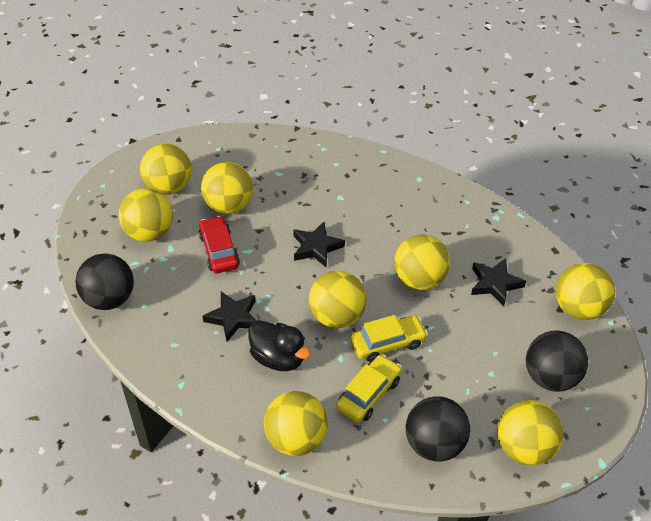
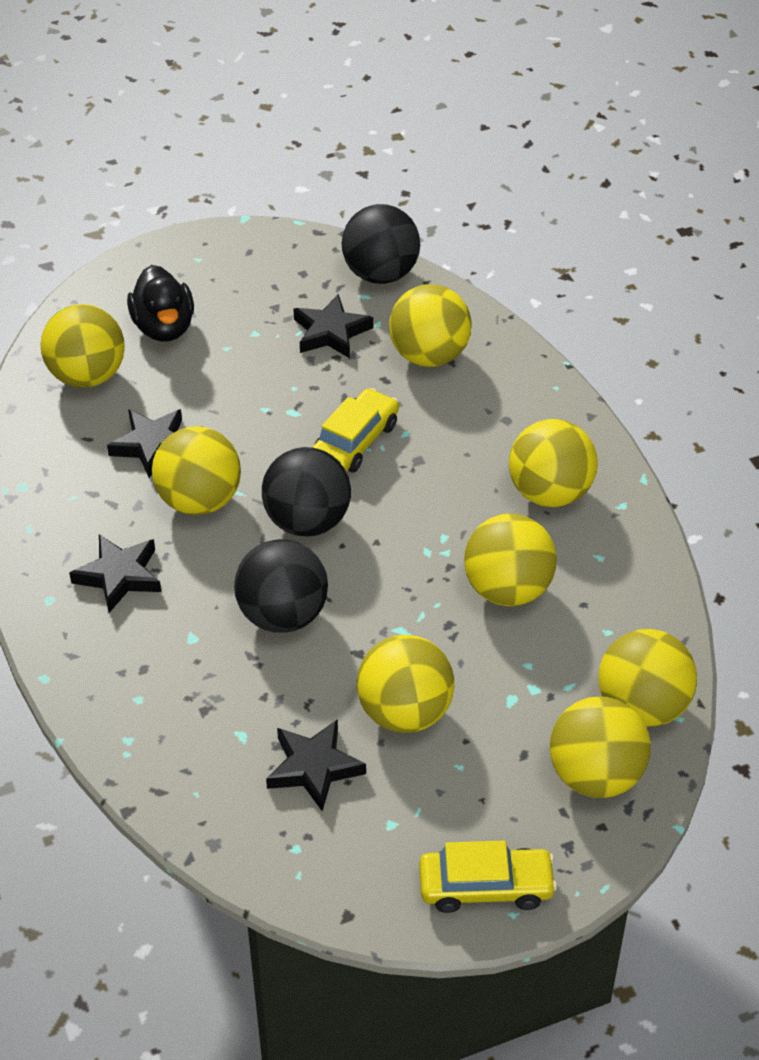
black star: 3 -> 4
red car: 1 -> 0

